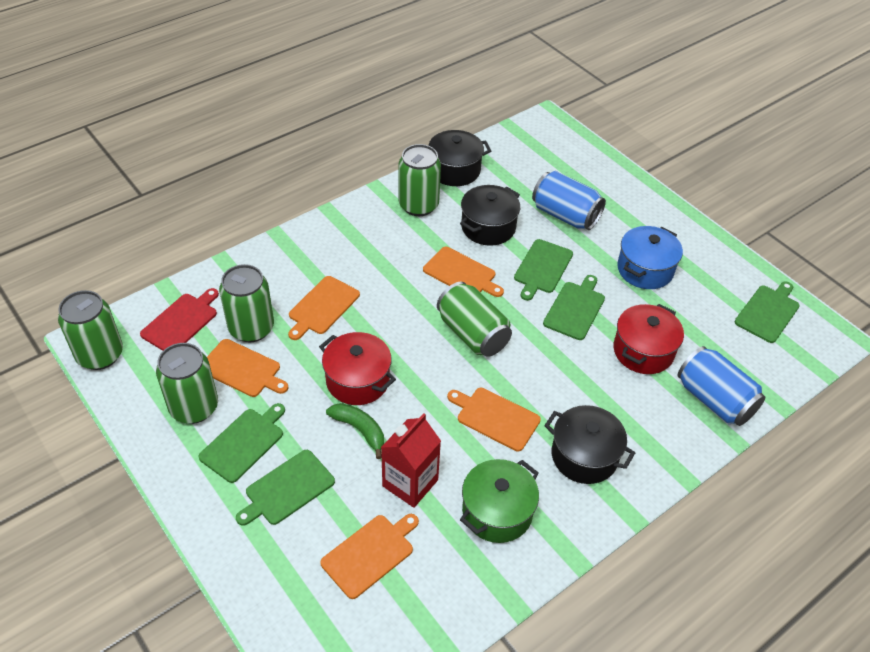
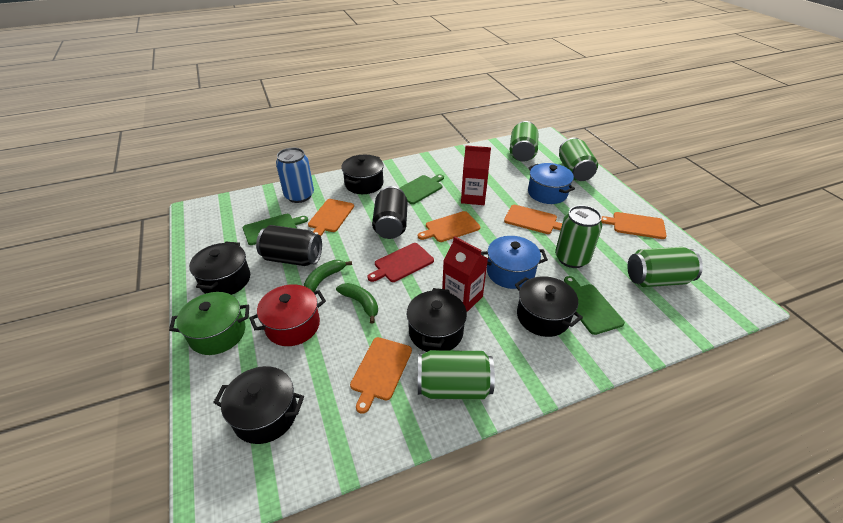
black can: 0 -> 2
black pot: 3 -> 5
blue can: 2 -> 1
blue pot: 1 -> 2
green banana: 1 -> 2
green cutting board: 5 -> 3
red carton: 1 -> 2
red pot: 2 -> 1

